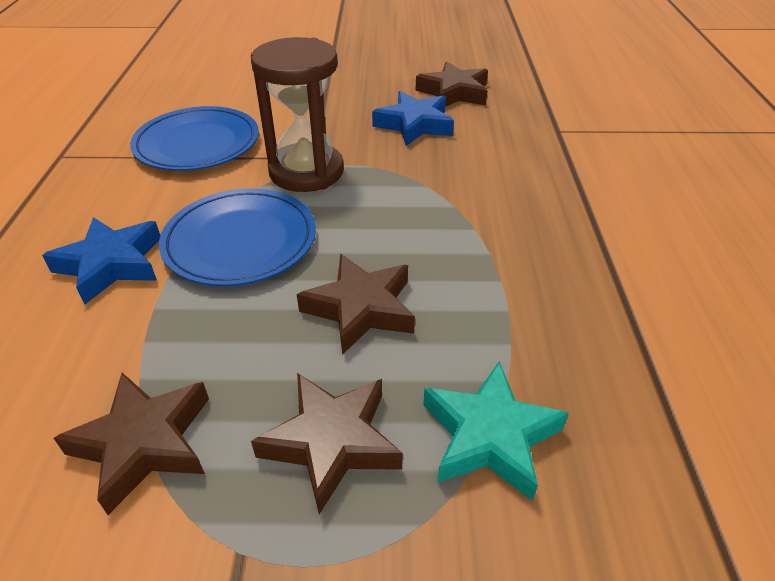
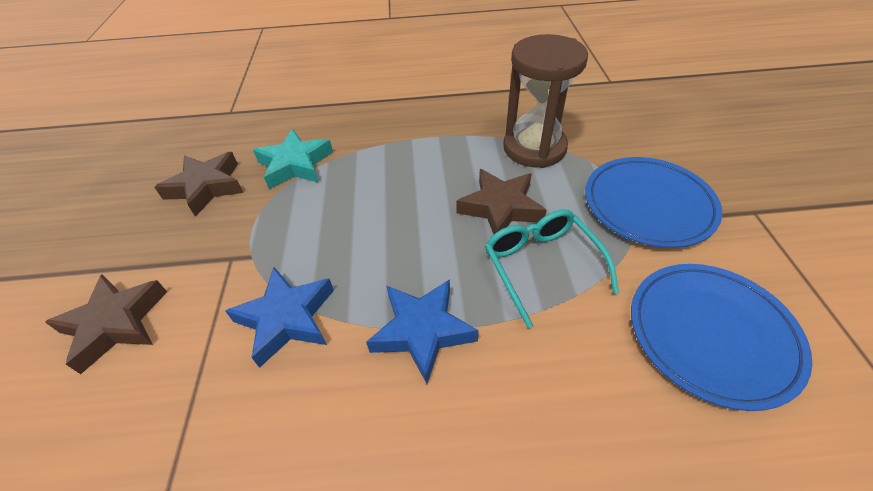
brown star: 4 -> 3
turquoise glasses: 0 -> 1

